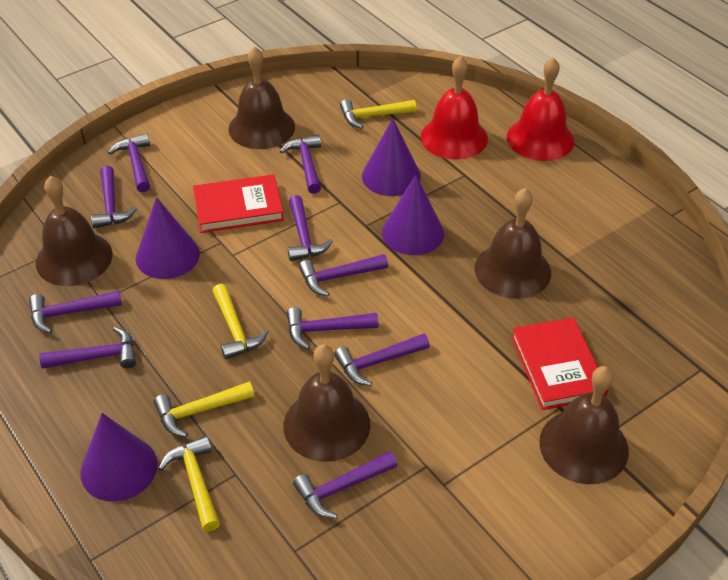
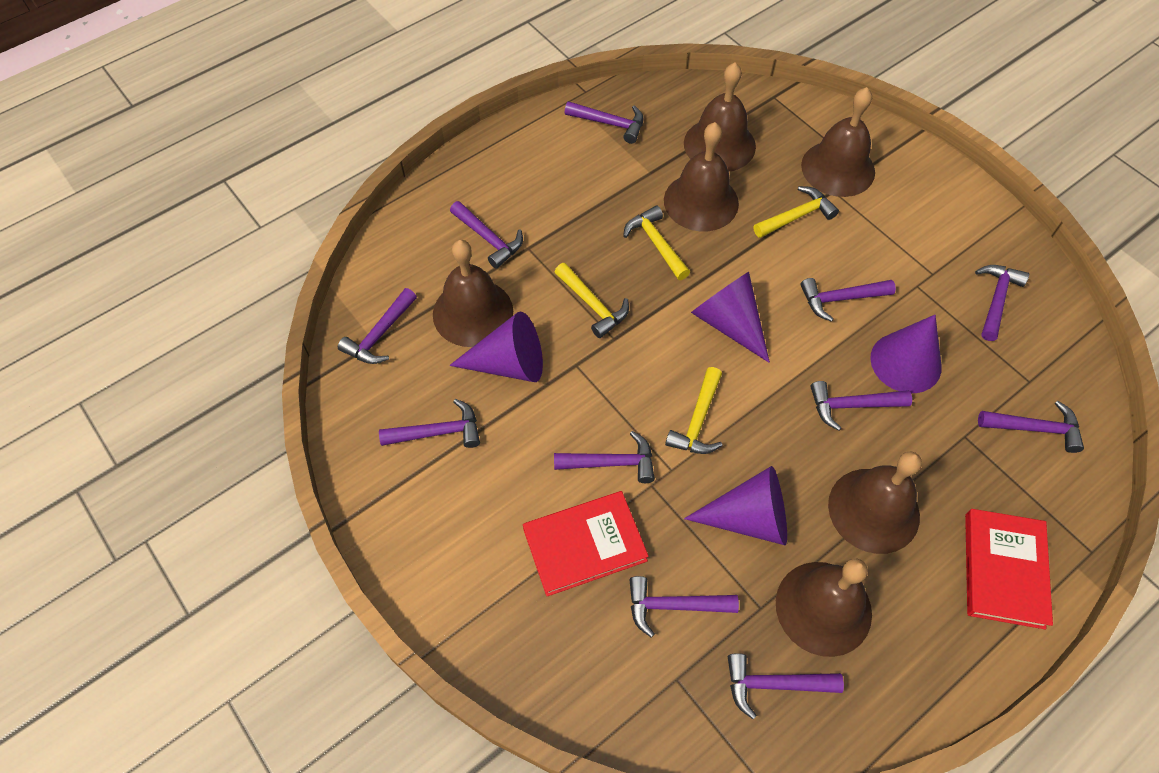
brown bell: 5 -> 6
purple hammer: 10 -> 11
red bell: 2 -> 0

